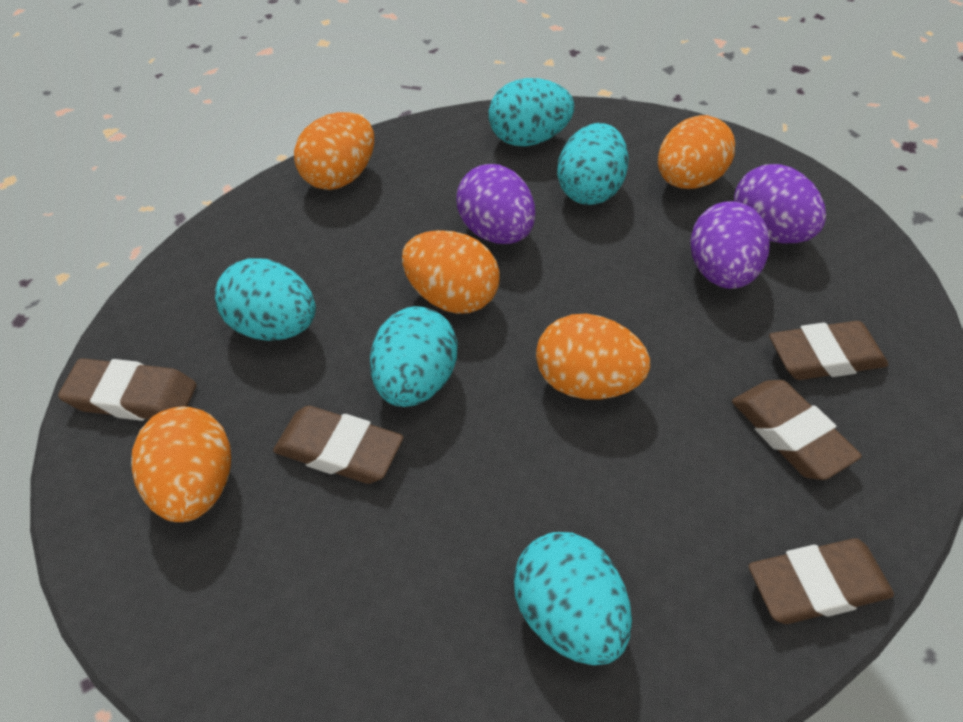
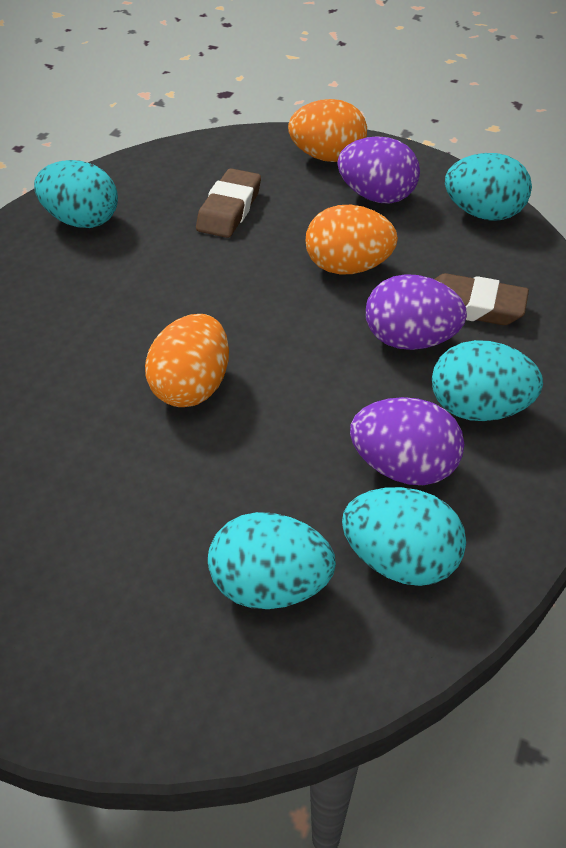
brown eraser: 5 -> 2
orange egg: 5 -> 3

